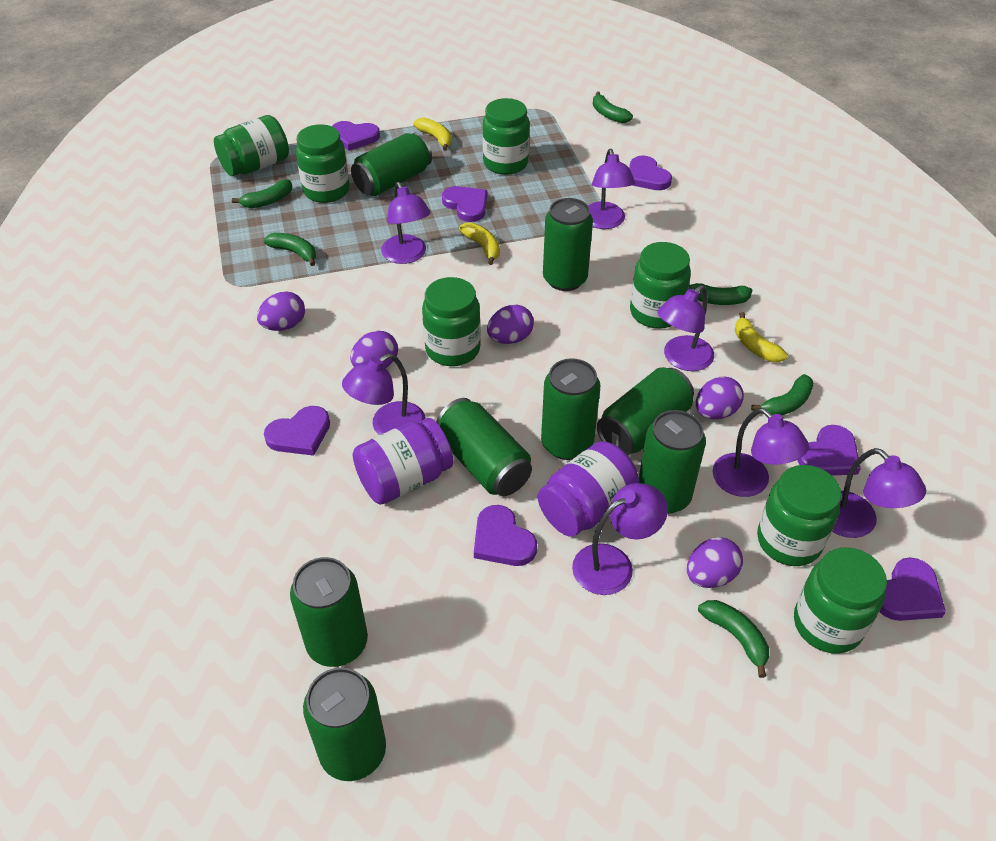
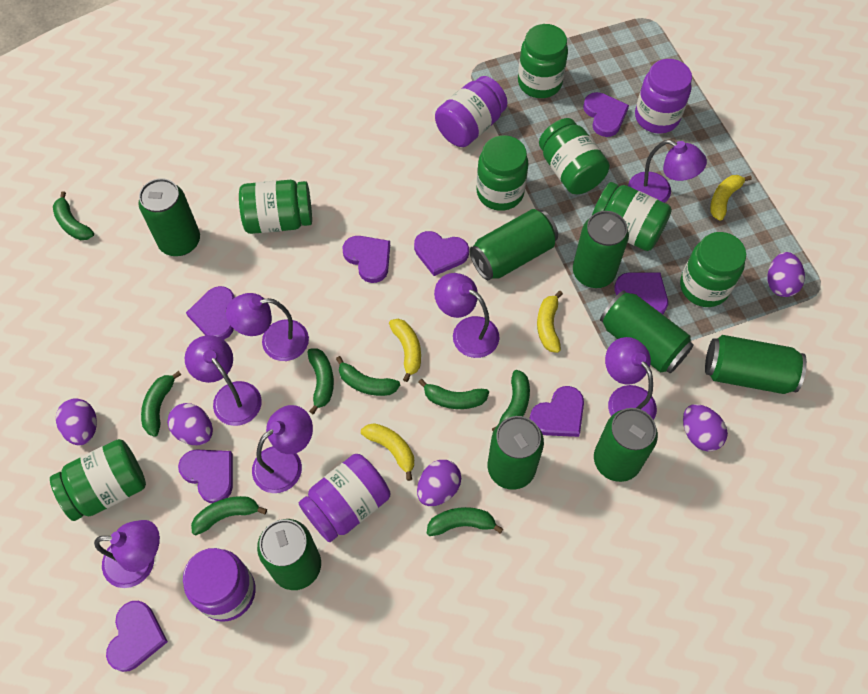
green banana: 6 -> 8
purple heart: 7 -> 8
purple jar: 2 -> 4
yellow banana: 3 -> 4

